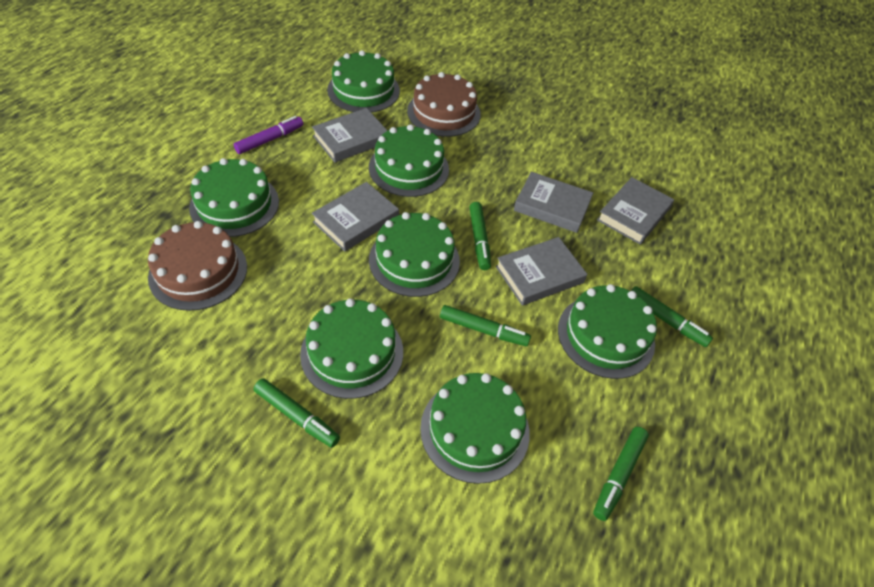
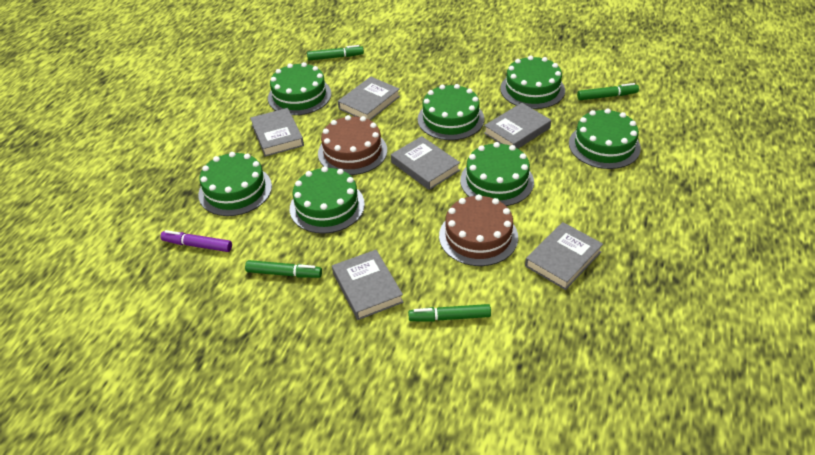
green marker: 5 -> 4
grey book: 5 -> 6

